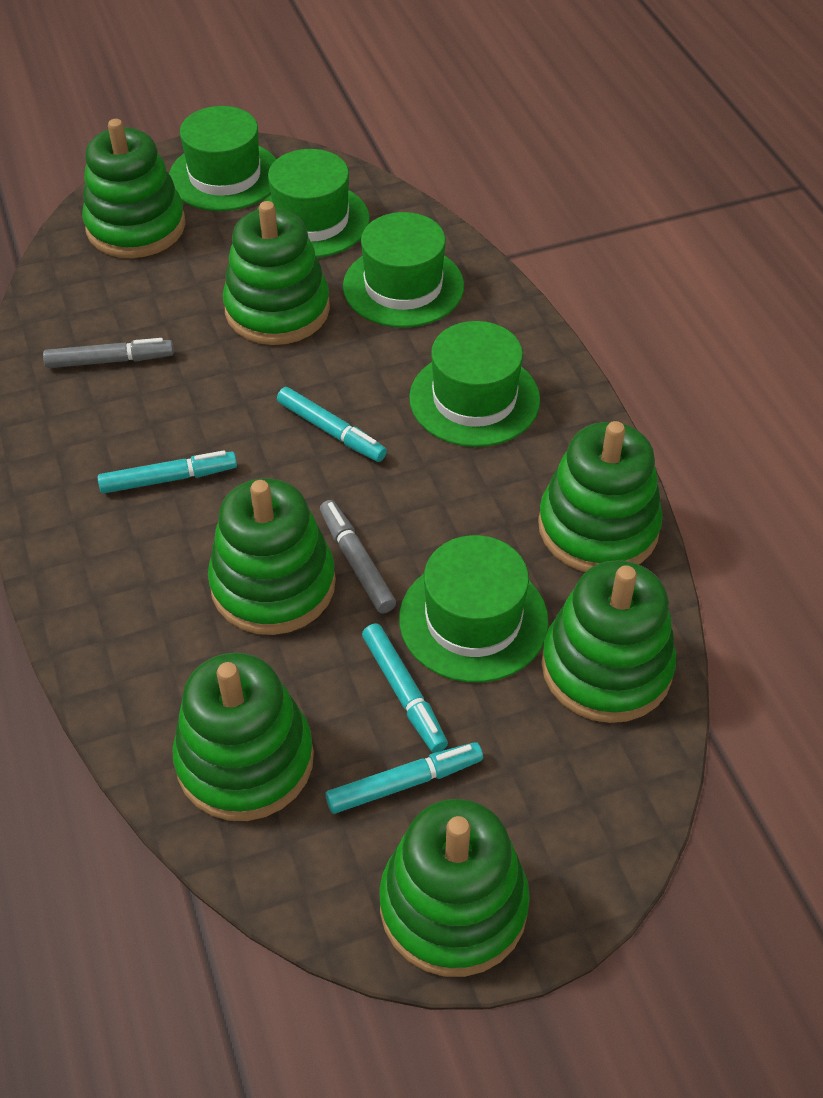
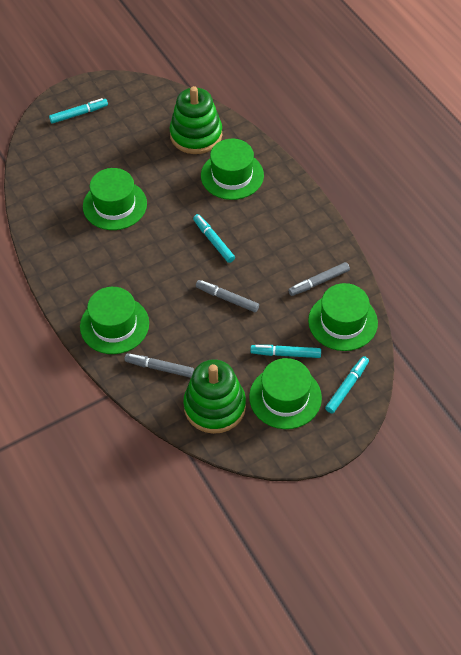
green stacking toy: 7 -> 2
grey marker: 2 -> 3

